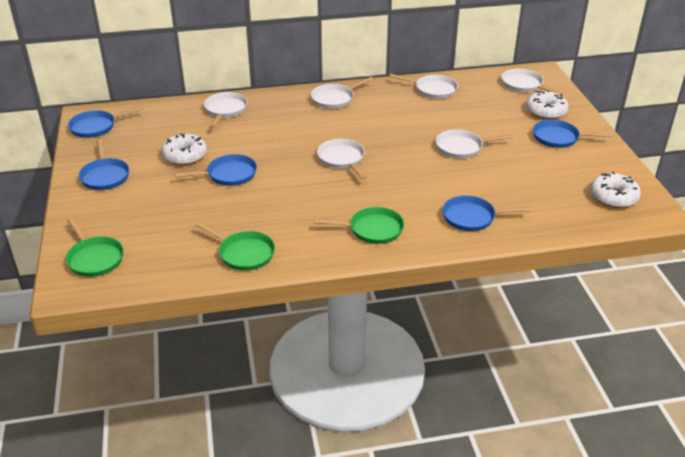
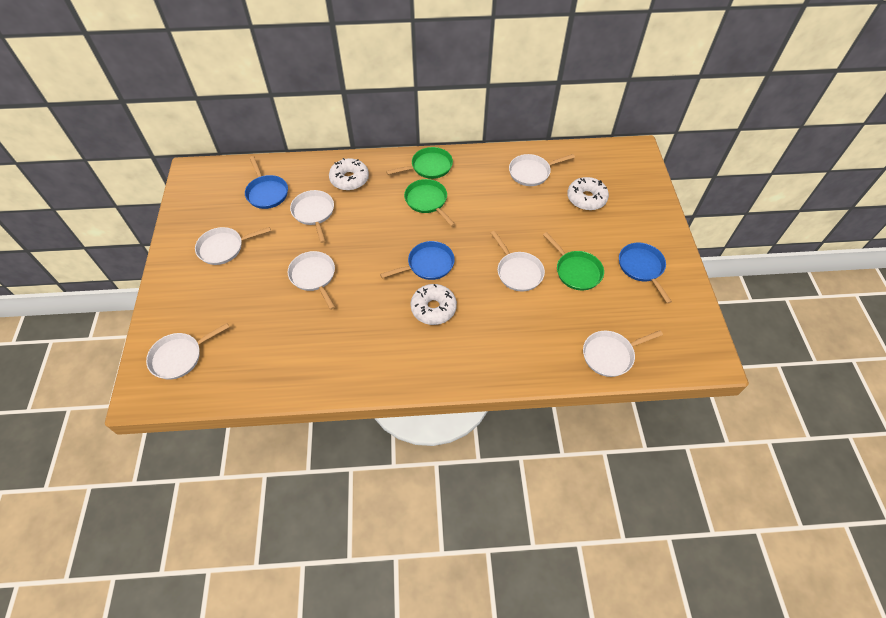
blue pan: 5 -> 3
white pan: 6 -> 7

